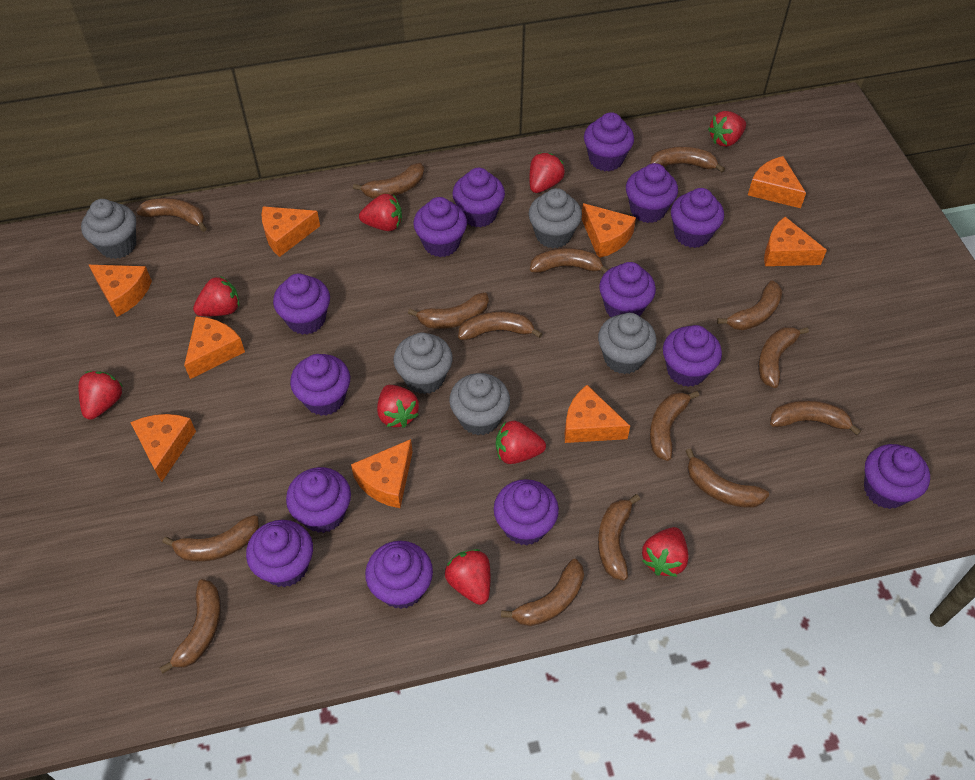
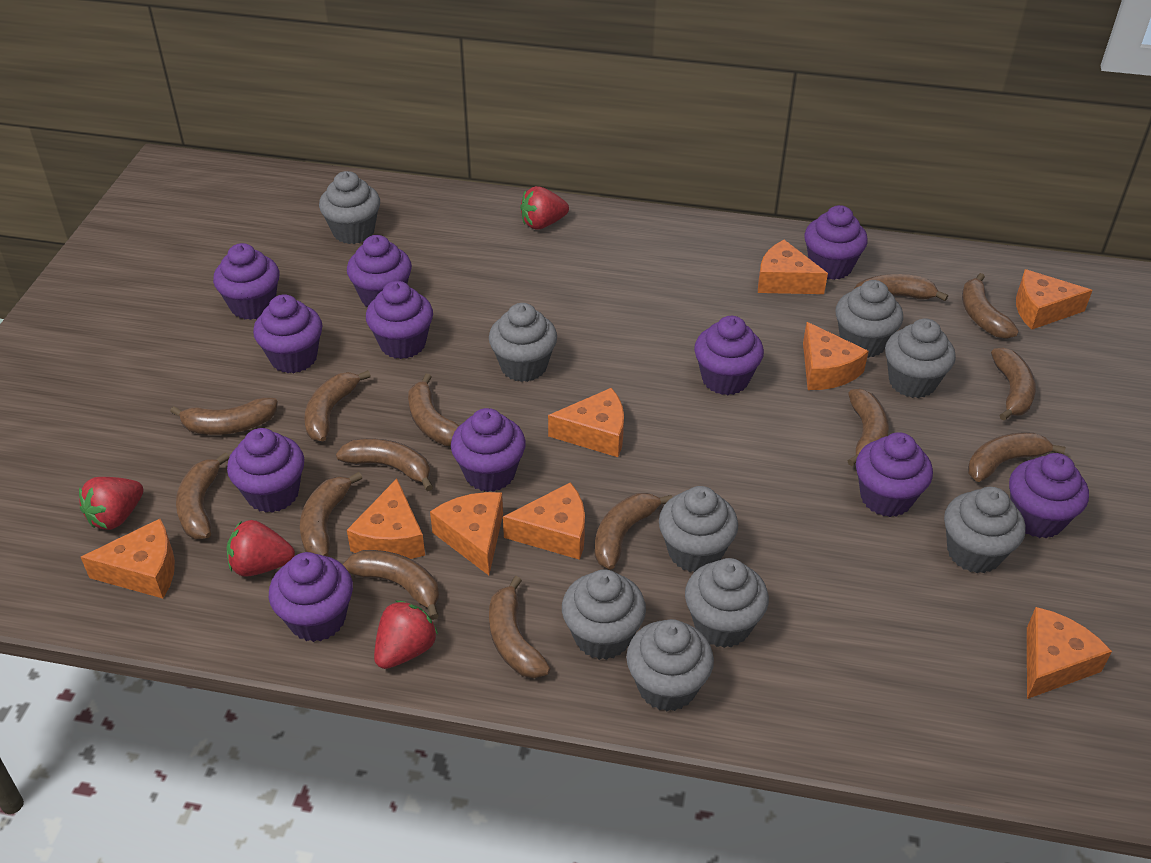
brown banana: 15 -> 14
grey cupcake: 5 -> 9
purple cupcake: 14 -> 11
red strawberry: 9 -> 4

